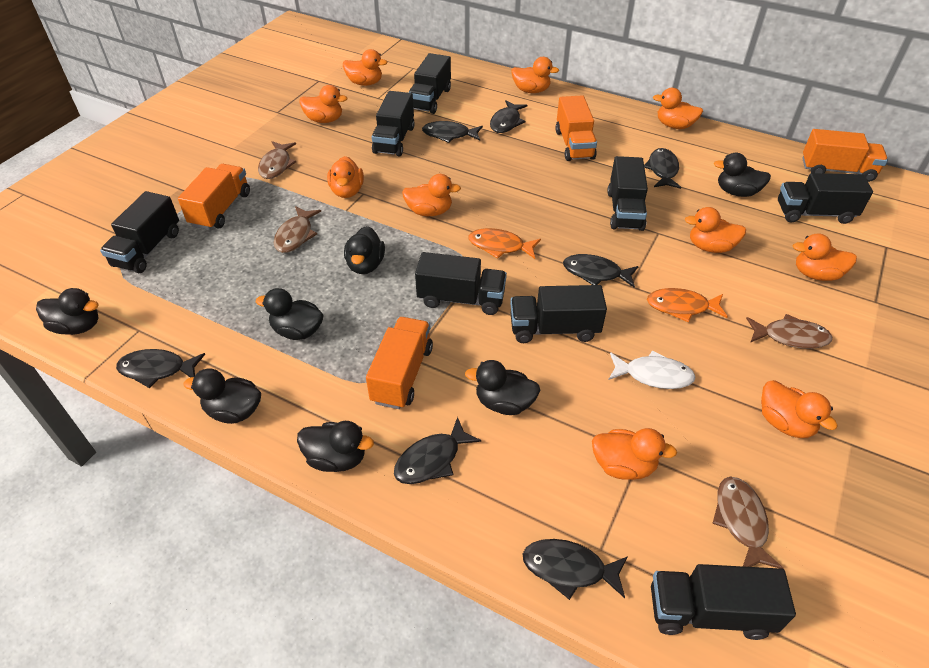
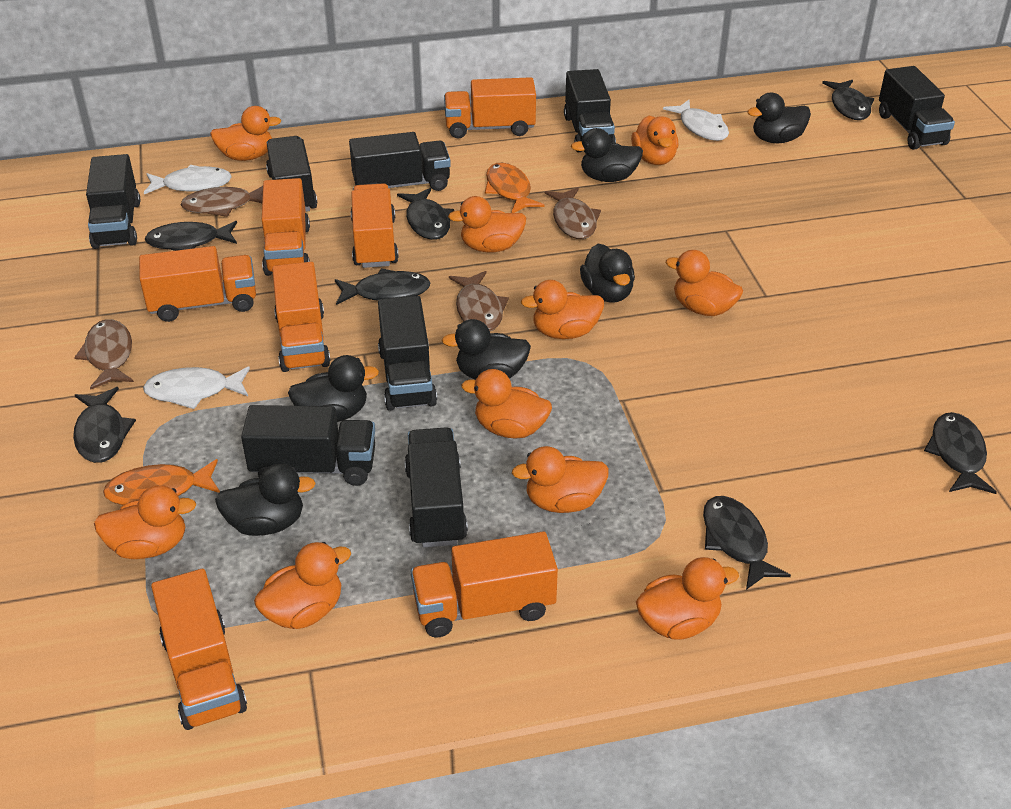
black duck: 7 -> 6
orange truck: 4 -> 7
white fish: 1 -> 3

